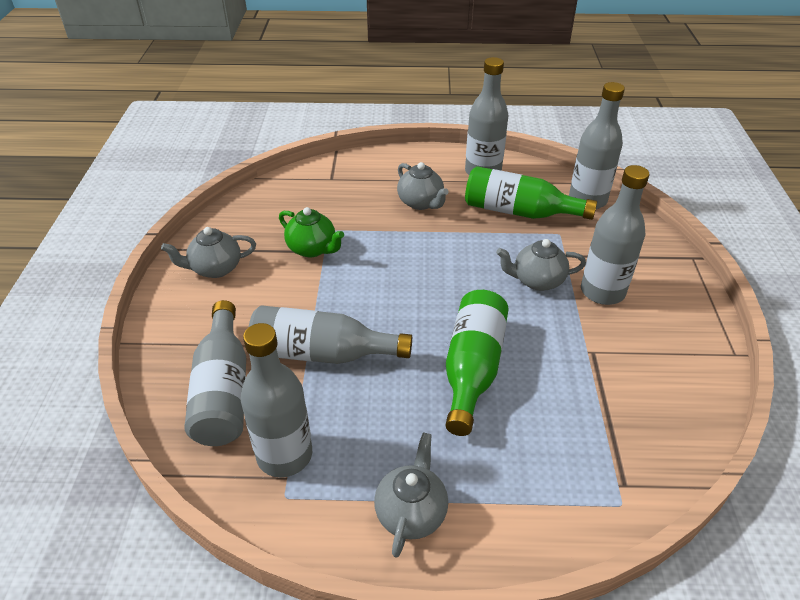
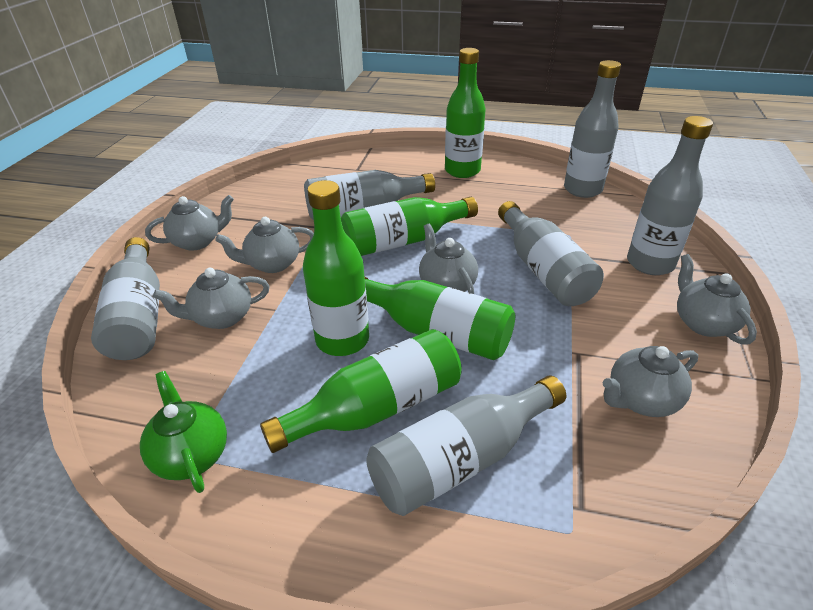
green bottle: 2 -> 5
grey teapot: 4 -> 6

